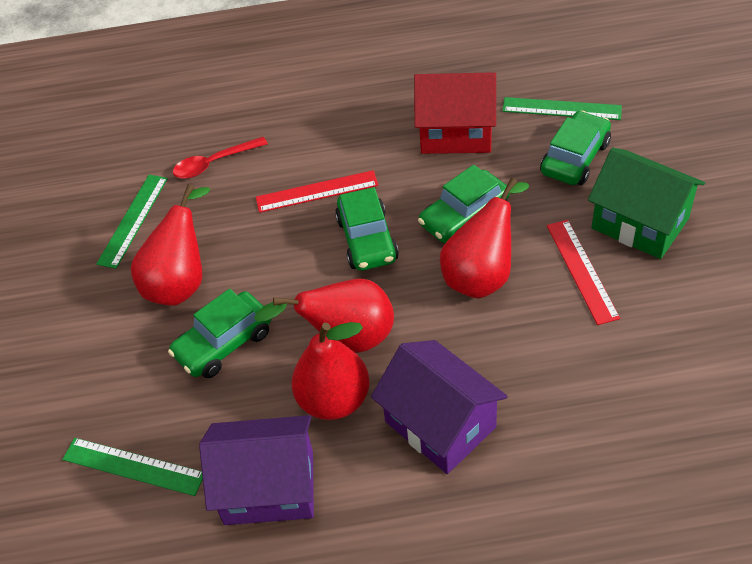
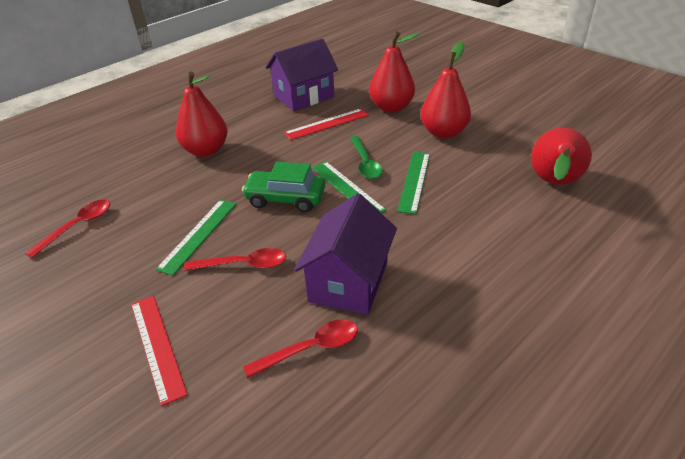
green car: 4 -> 1
green house: 1 -> 0
green spoon: 0 -> 1
red house: 1 -> 0
red spoon: 1 -> 3

